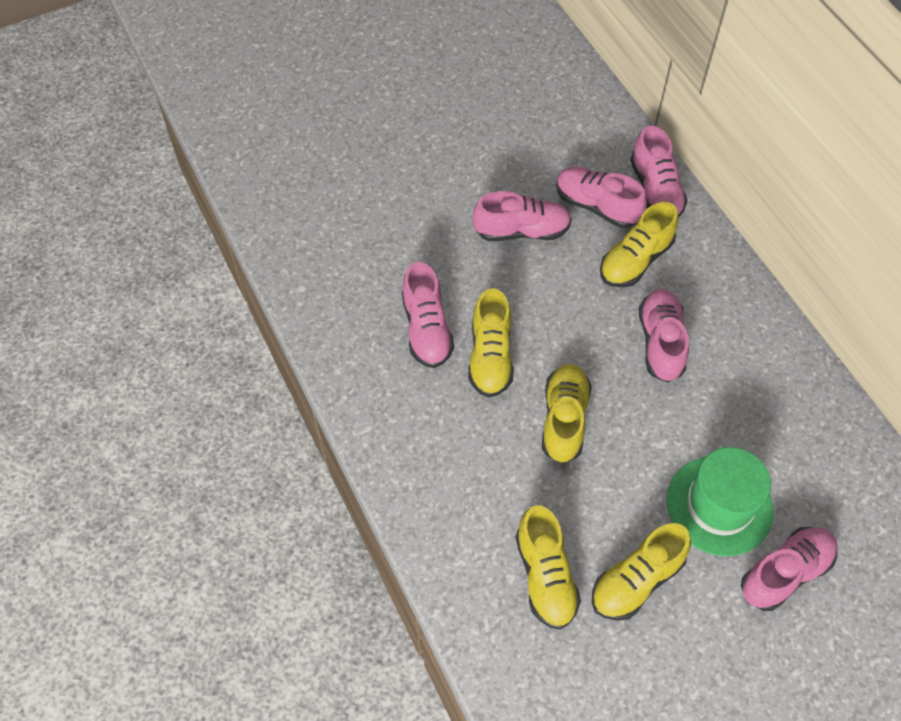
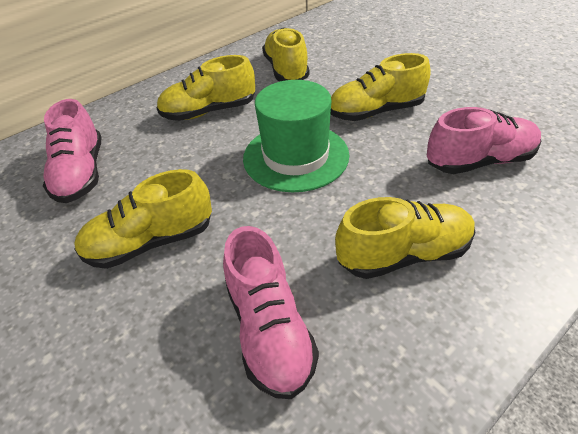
pink shoe: 6 -> 3

